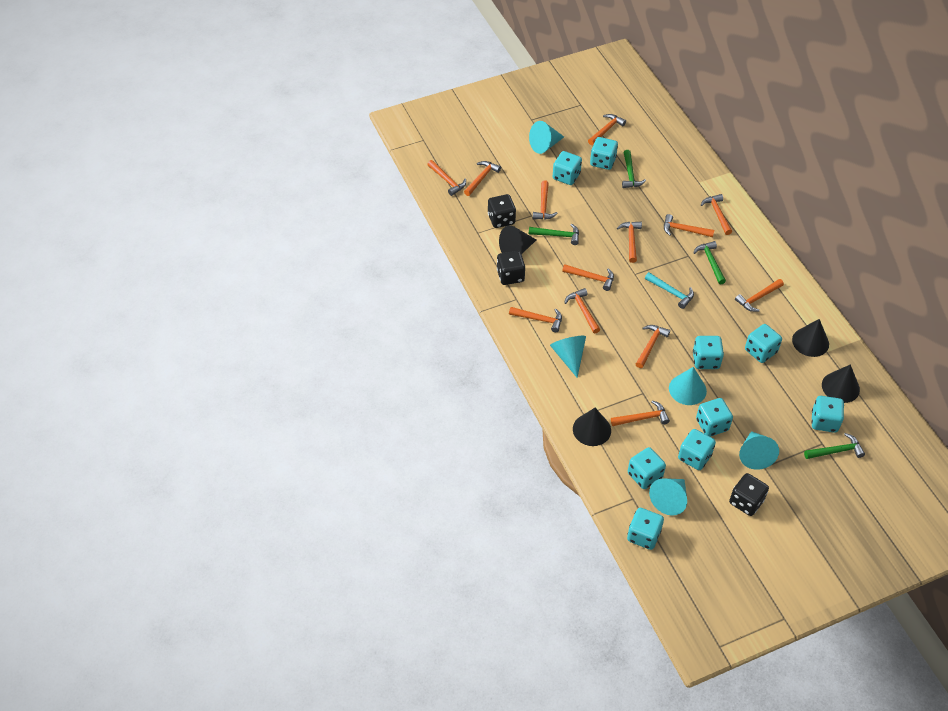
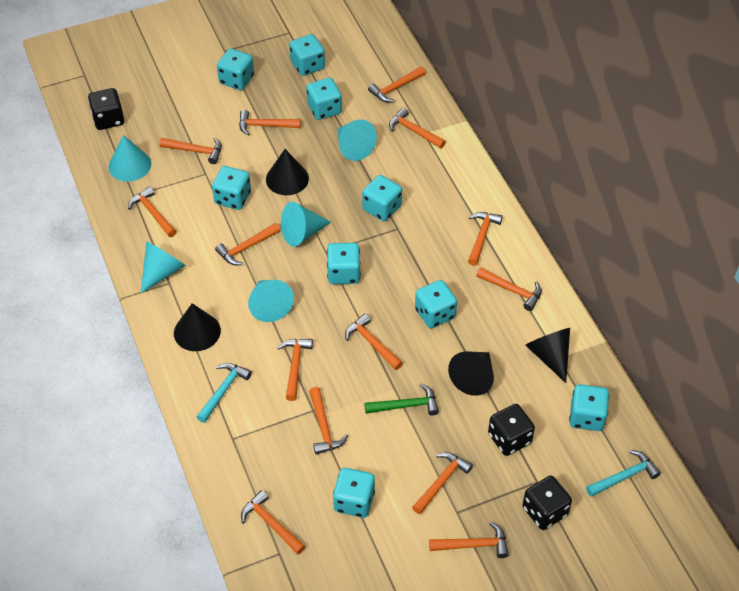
green hammer: 4 -> 1
orange hammer: 13 -> 14
turquoise hammer: 1 -> 2

